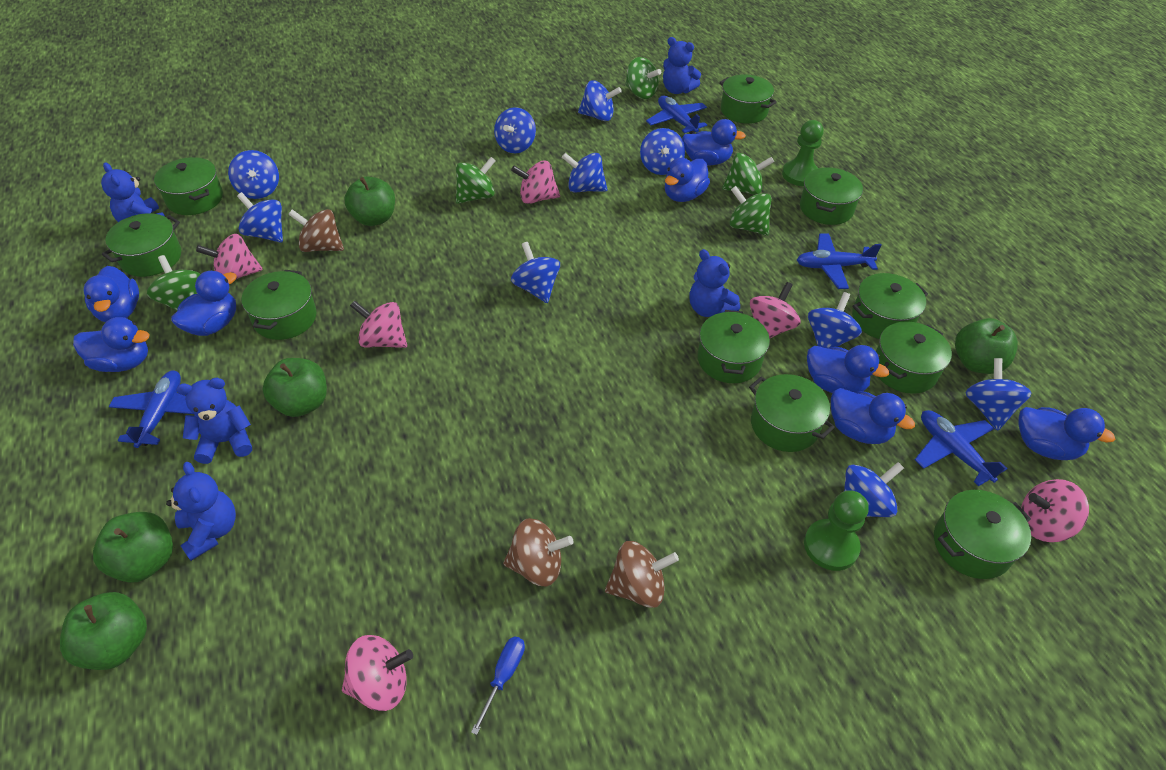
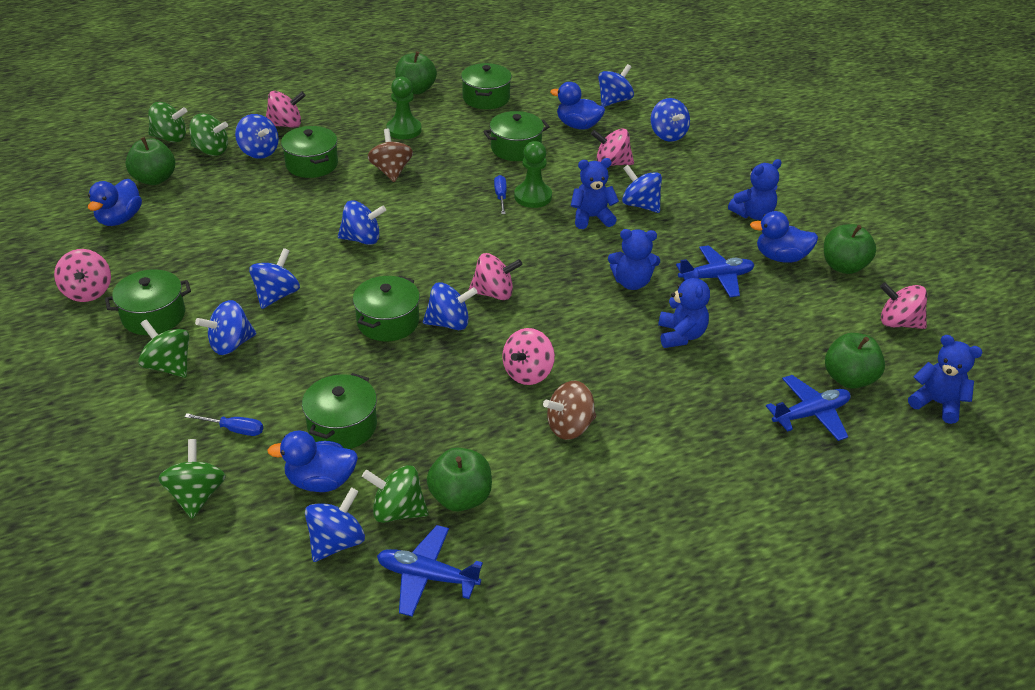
blue duck: 8 -> 4
blue plane: 4 -> 3
blue screwdriver: 1 -> 2
blue spinning top: 10 -> 9
brown spinning top: 3 -> 2
green pot: 10 -> 6

